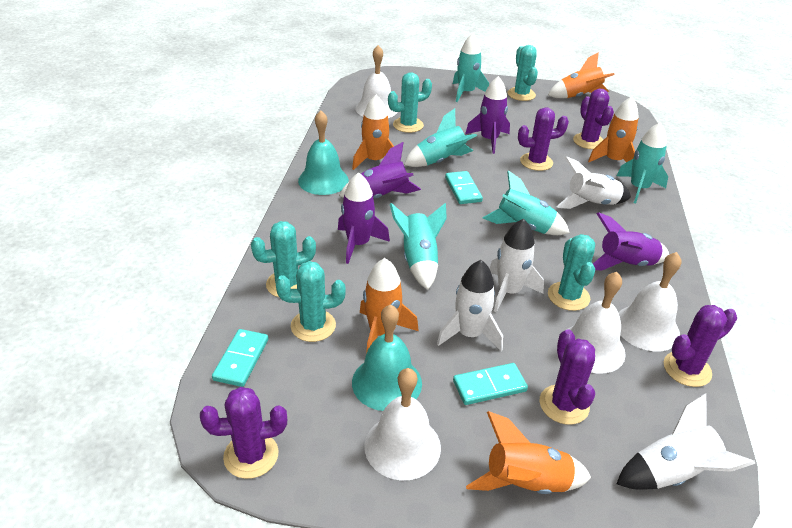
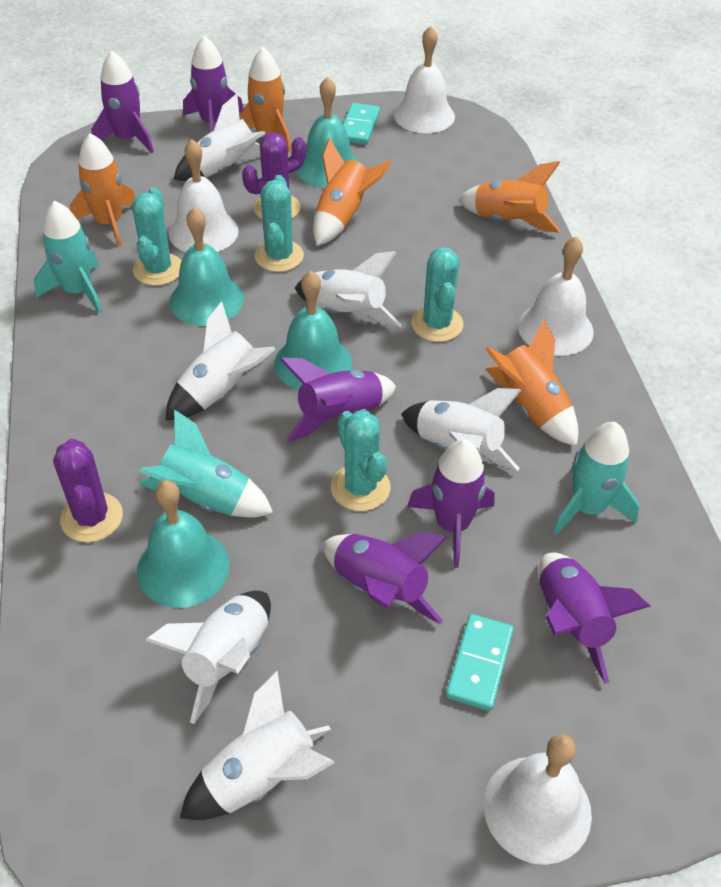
purple cactus: 5 -> 2
purple rocket: 4 -> 6
turquoise bell: 2 -> 4
turquoise cactus: 5 -> 4
turquoise domino: 3 -> 2
turquoise rocket: 5 -> 3
white rocket: 4 -> 6

